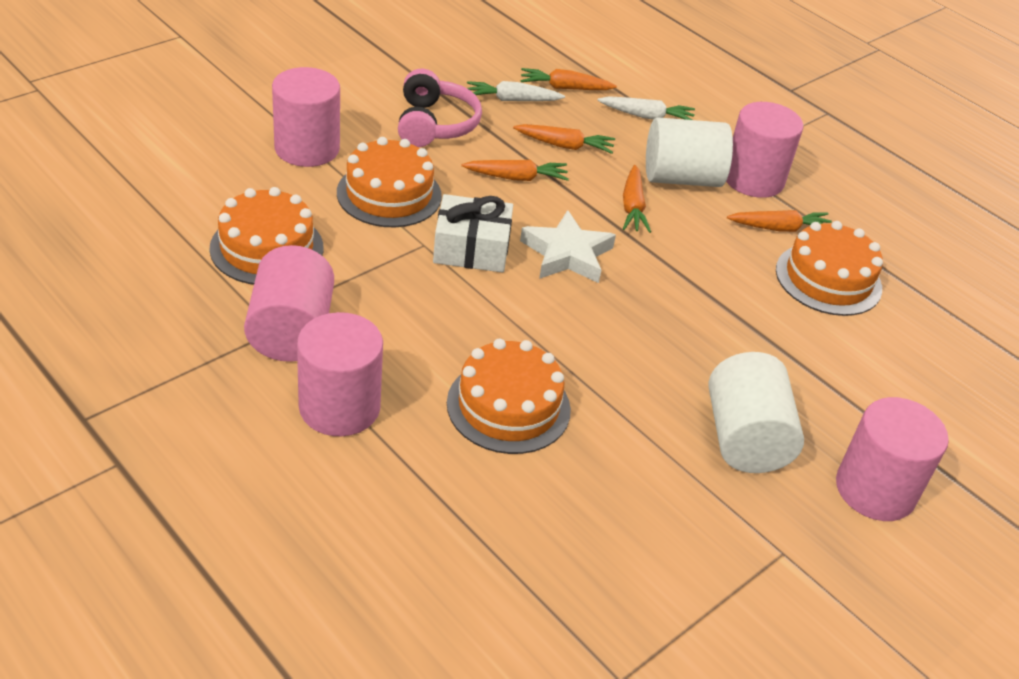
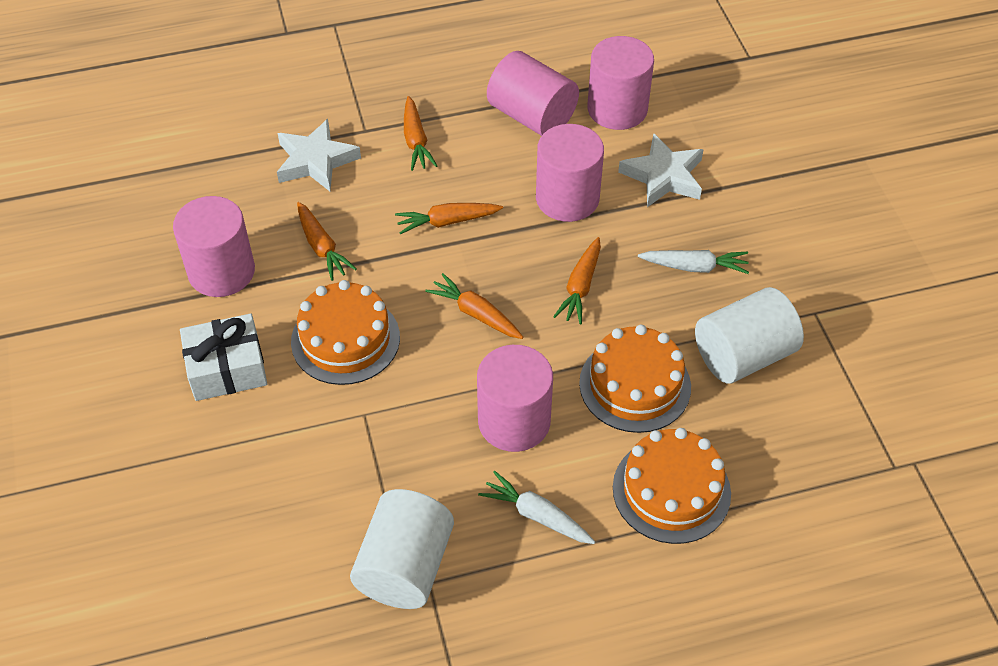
orange cake: 4 -> 3
pink headphones: 1 -> 0
white star: 1 -> 2

